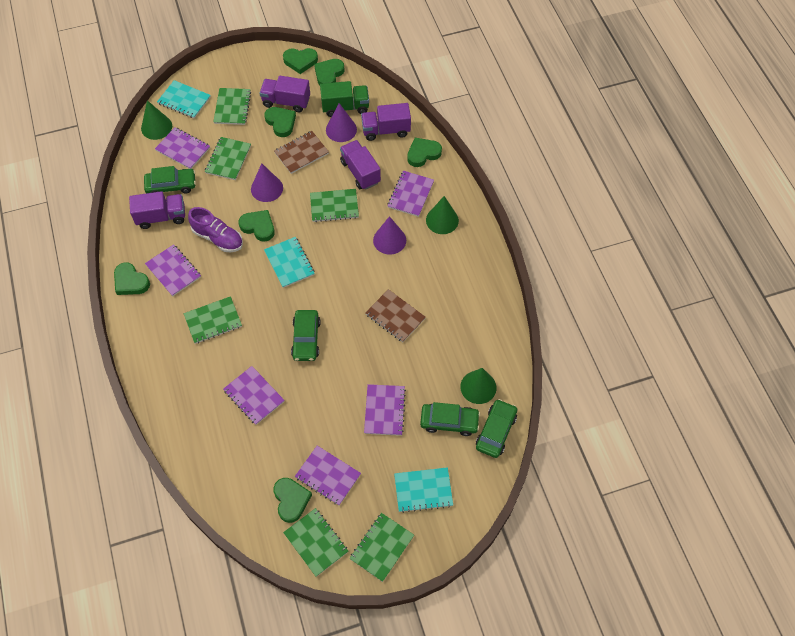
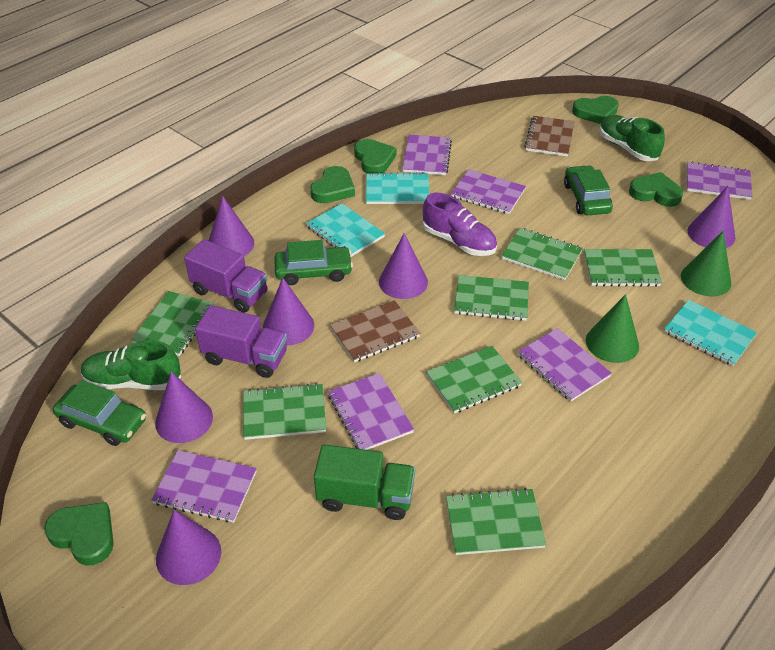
green car: 4 -> 3
green cone: 3 -> 2
green heart: 7 -> 5
green notebook: 6 -> 7
green shoe: 0 -> 2
purple cone: 3 -> 6
purple truck: 4 -> 2

